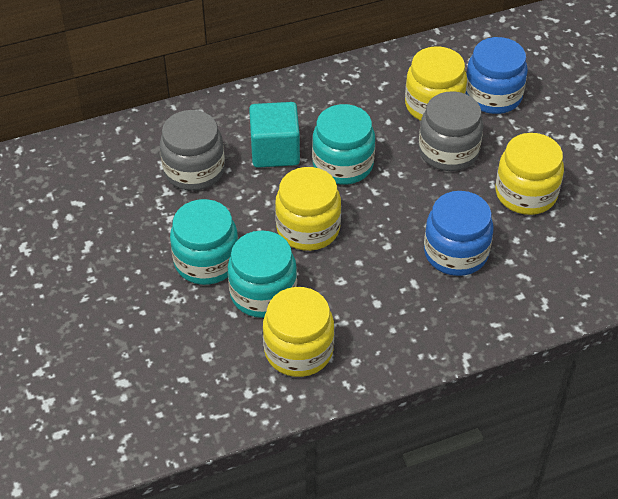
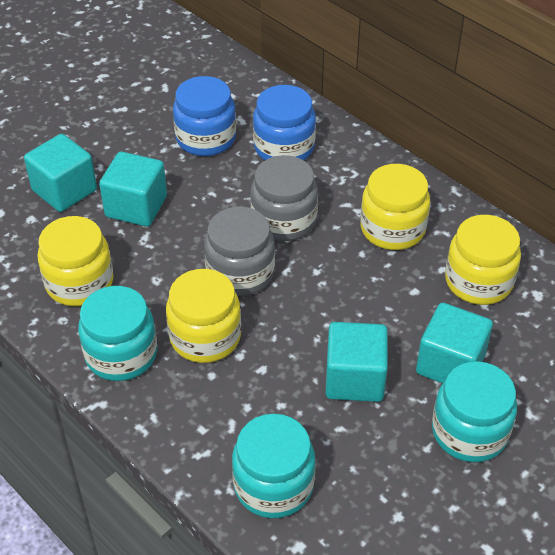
turquoise cube: 1 -> 4

